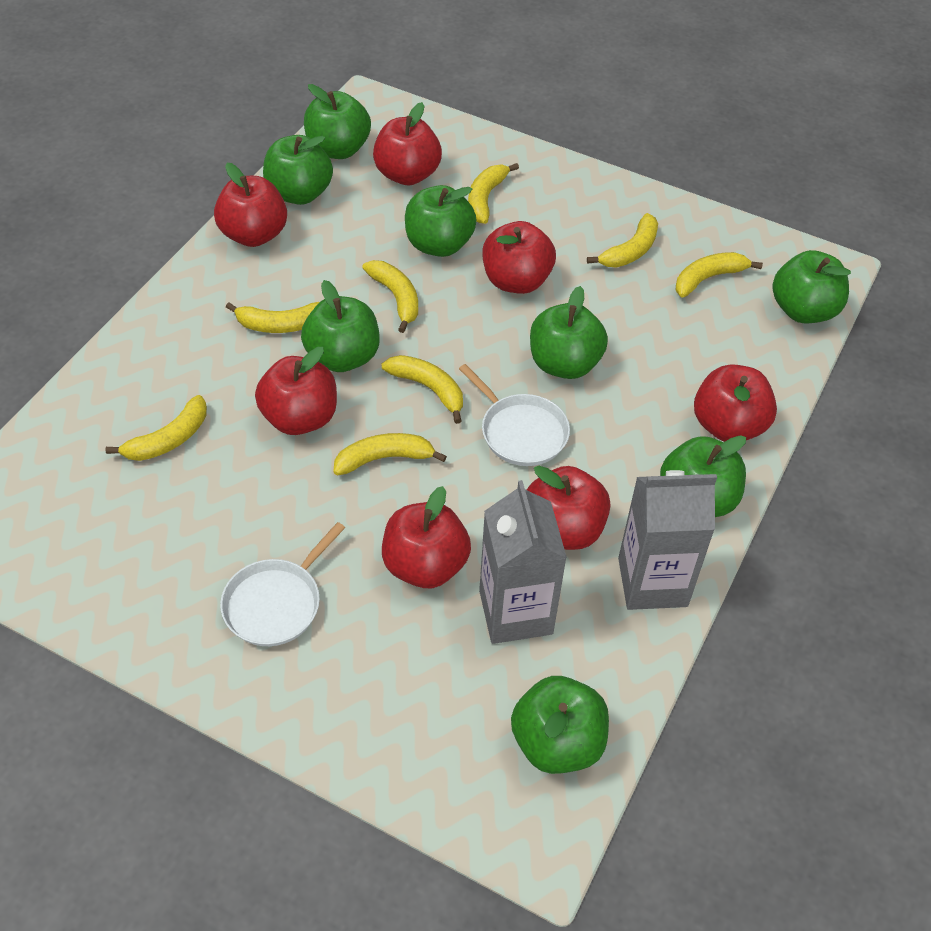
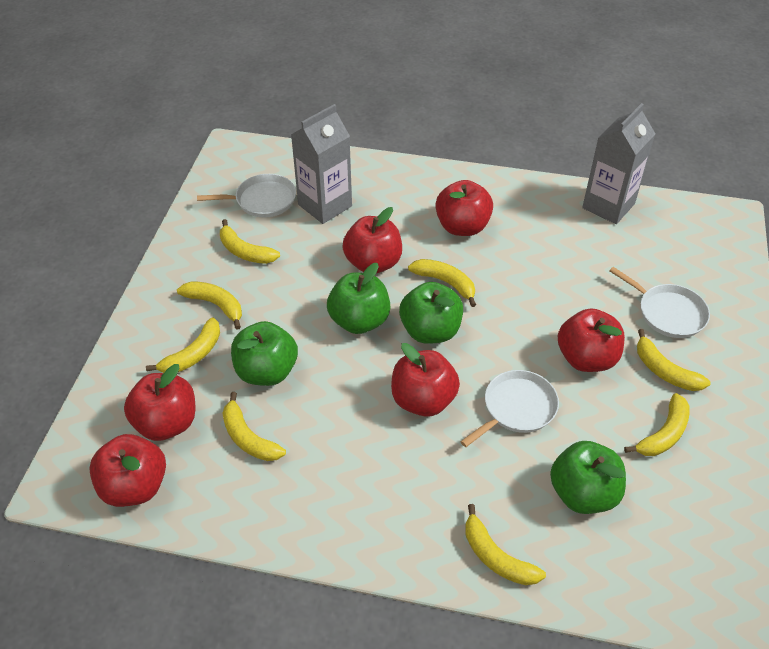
green apple: 8 -> 4
red apple: 7 -> 6
white pan: 2 -> 3

